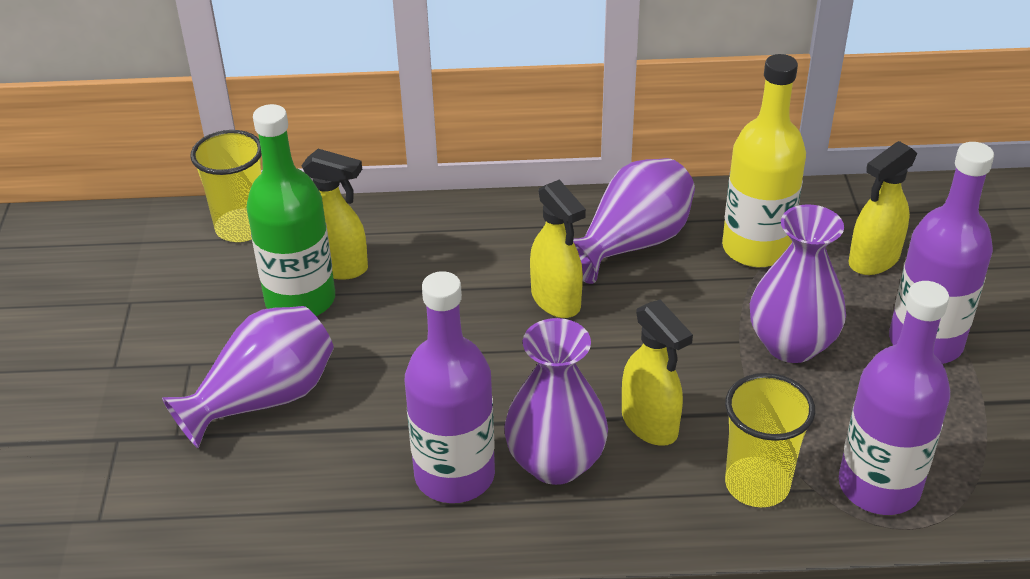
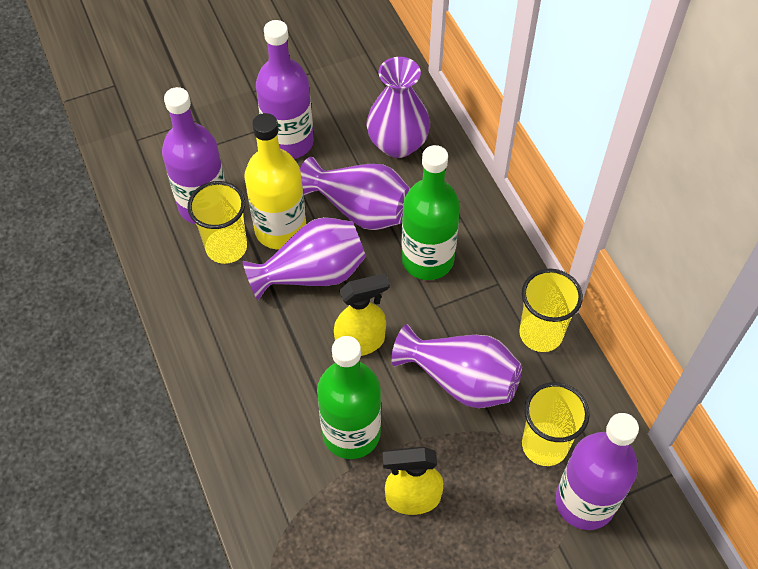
green bottle: 1 -> 2
yellow cup: 2 -> 3
yellow spray bottle: 4 -> 2

